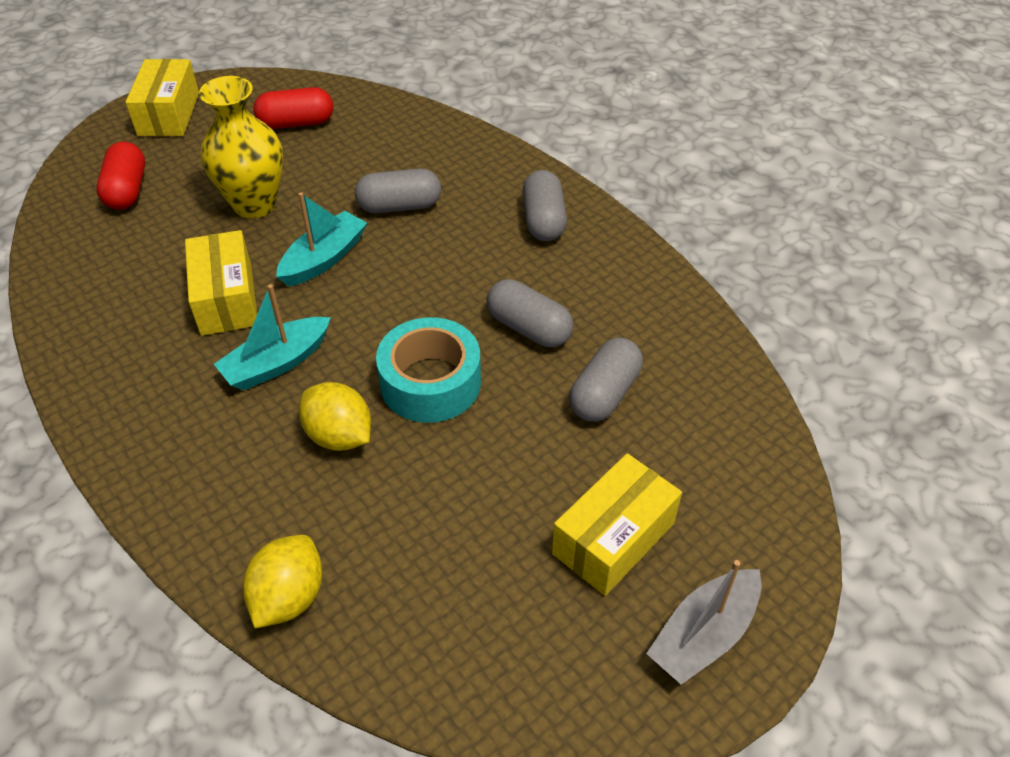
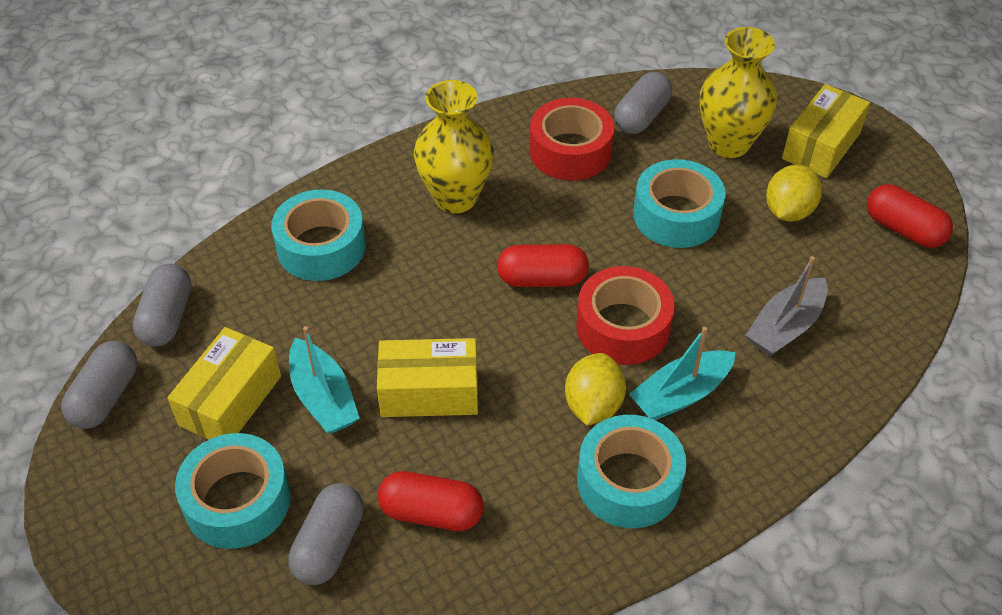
red capsule: 2 -> 3
red tape: 0 -> 2
turquoise tape: 1 -> 4
yellow vase: 1 -> 2

